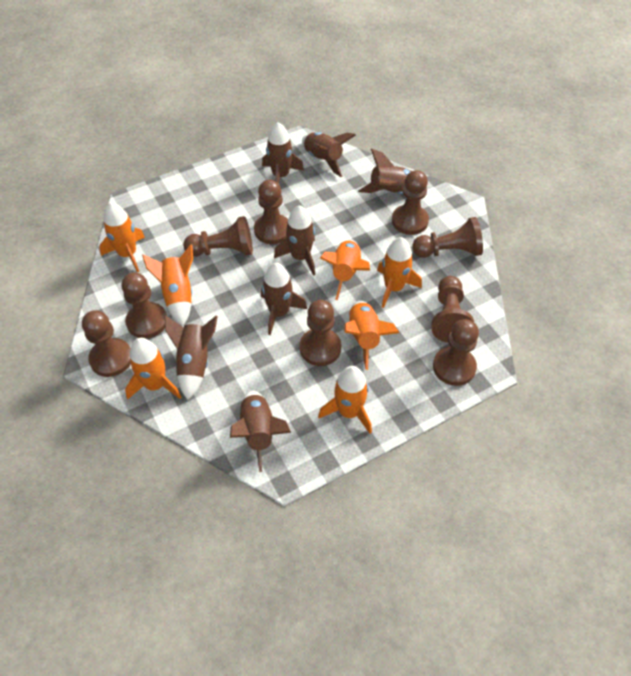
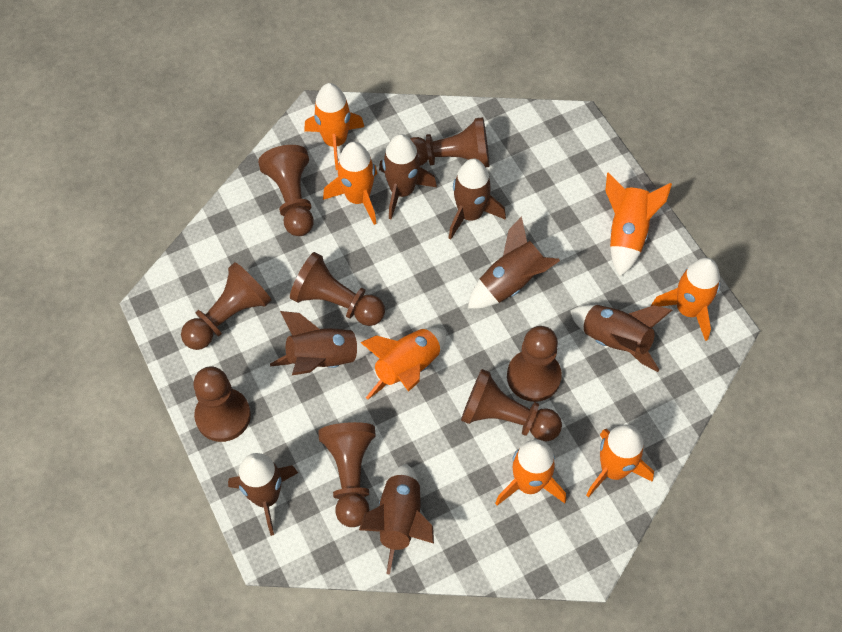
brown pawn: 9 -> 8

